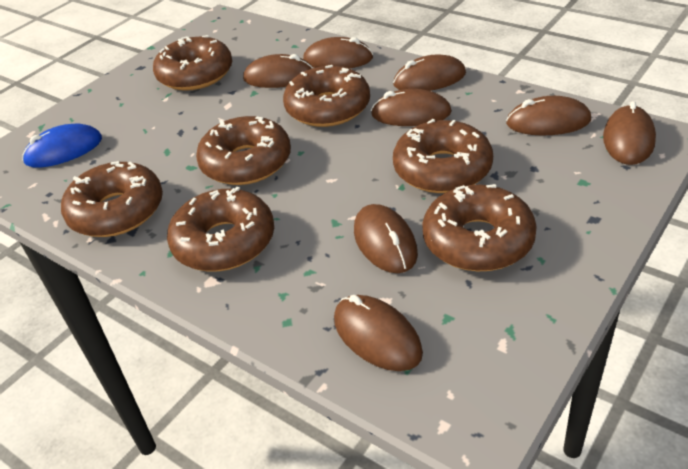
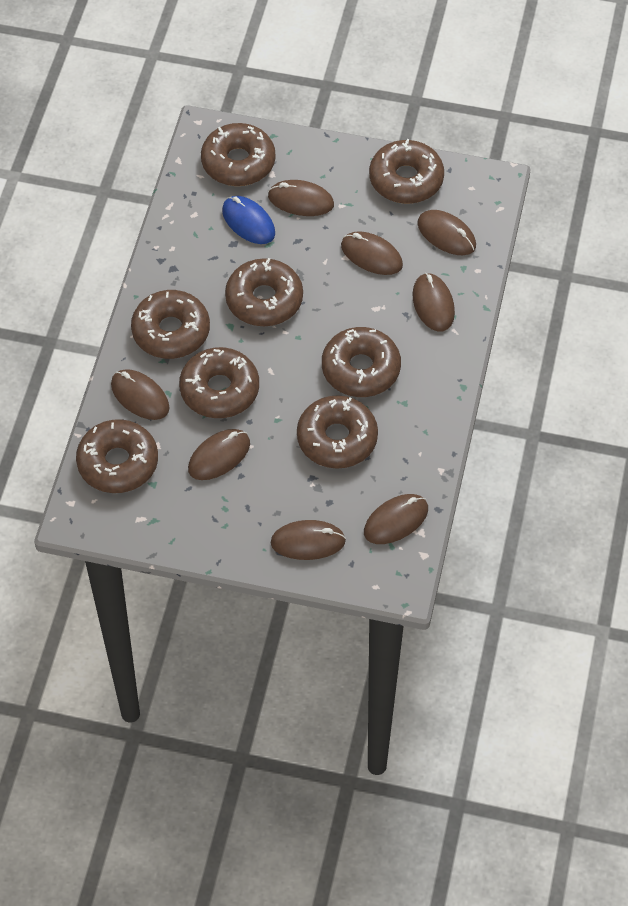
brown donut: 7 -> 8

